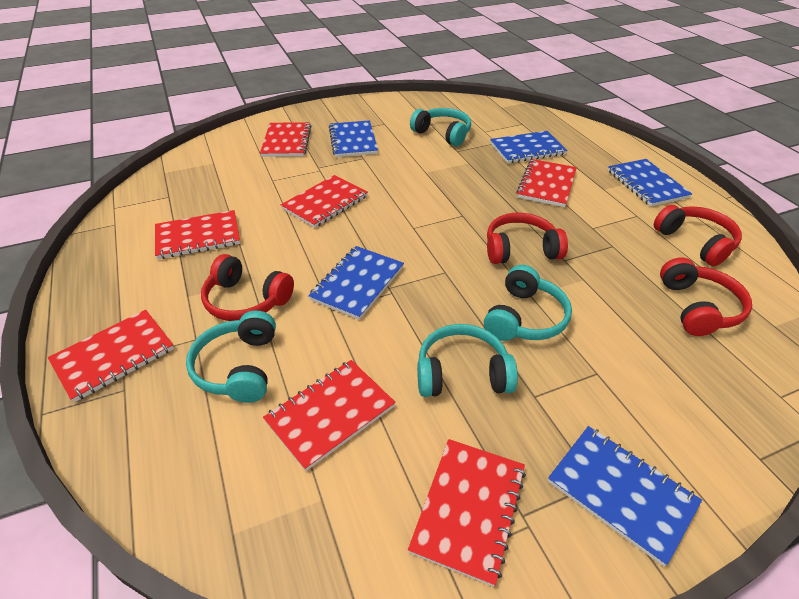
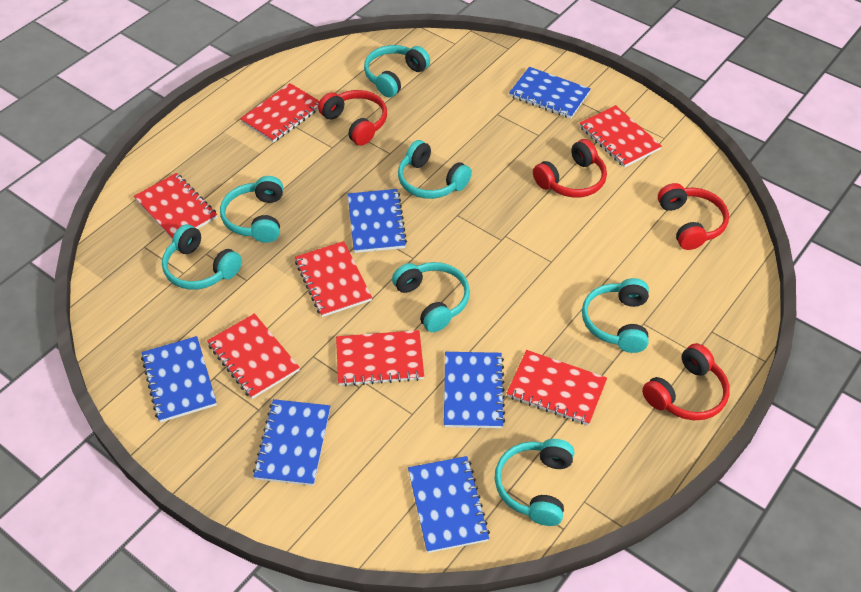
blue notebook: 5 -> 6
turquoise headphones: 4 -> 7

